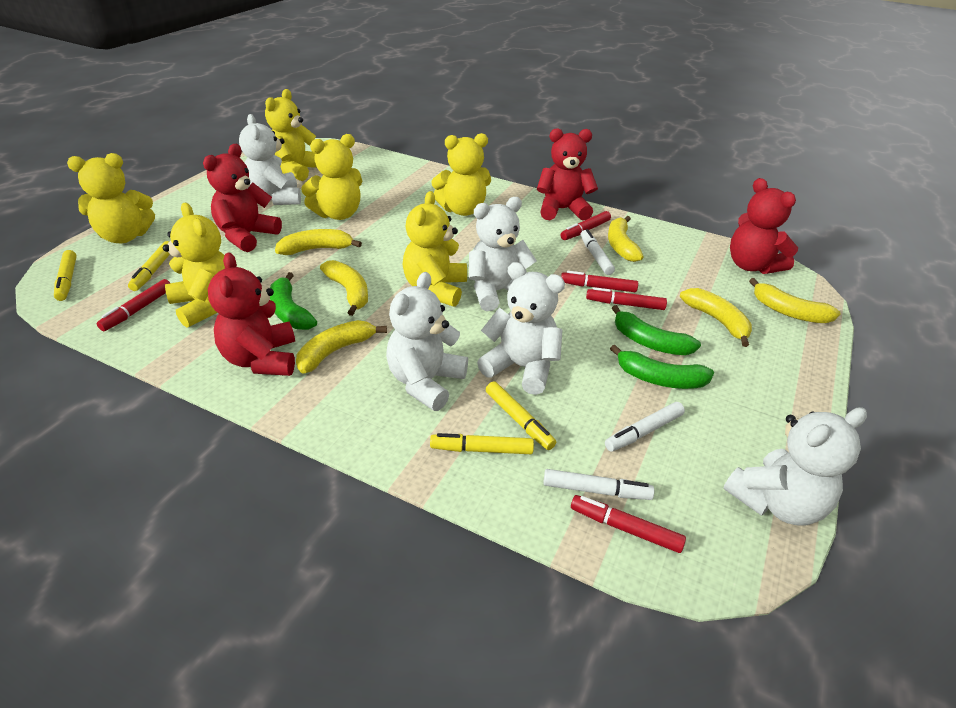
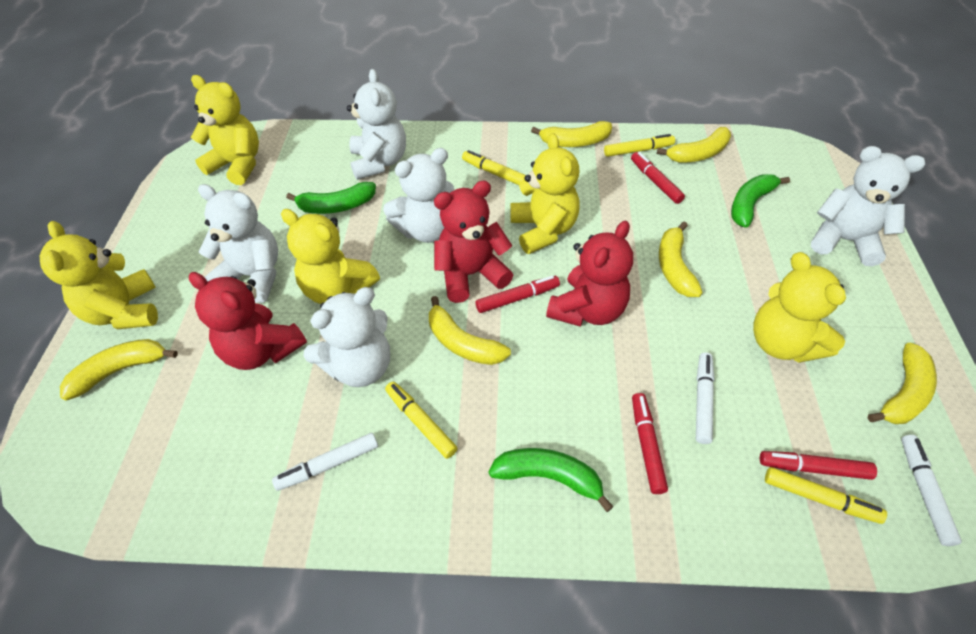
red marker: 5 -> 4
red teddy bear: 4 -> 3
yellow teddy bear: 6 -> 5

